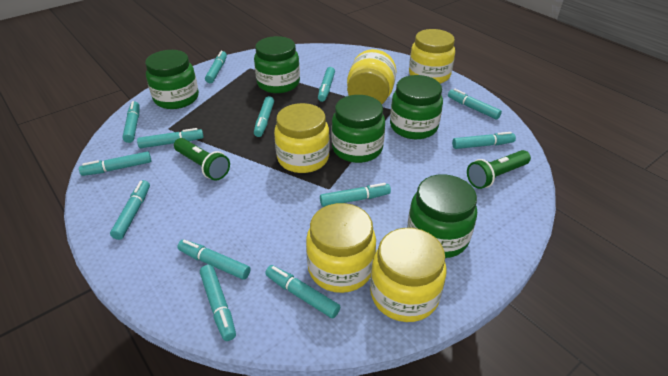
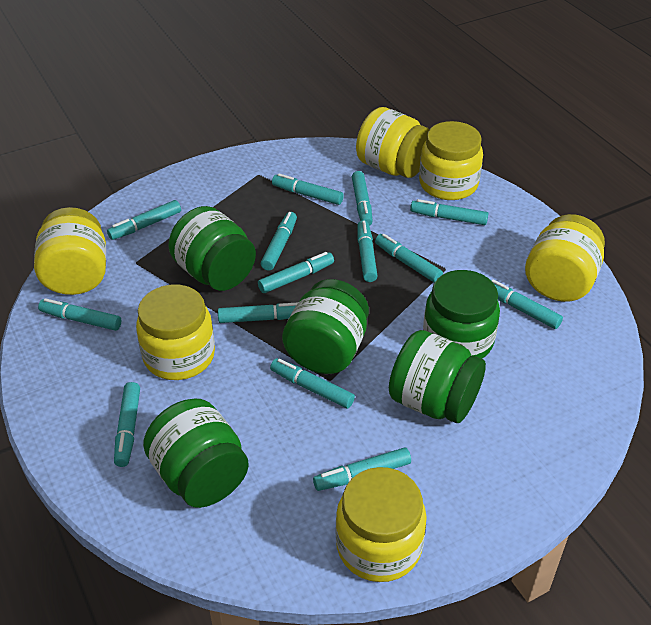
green flashlight: 2 -> 0
turquoise marker: 13 -> 14
yellow jar: 5 -> 6

